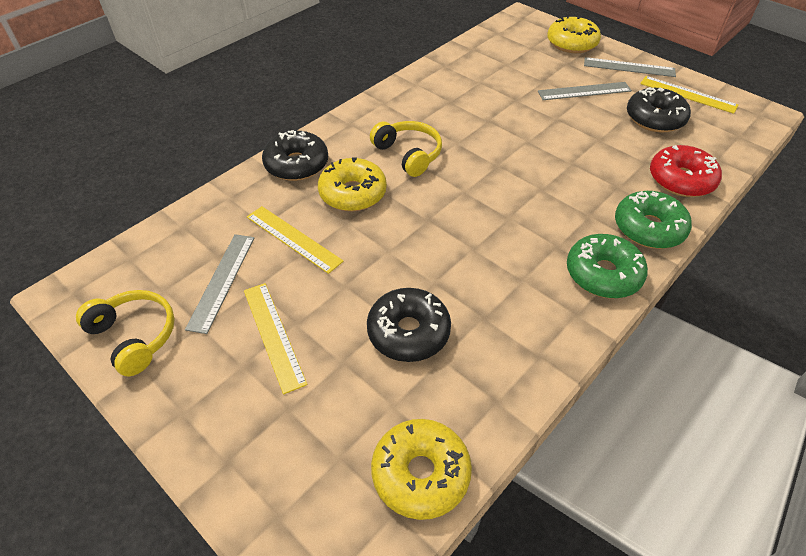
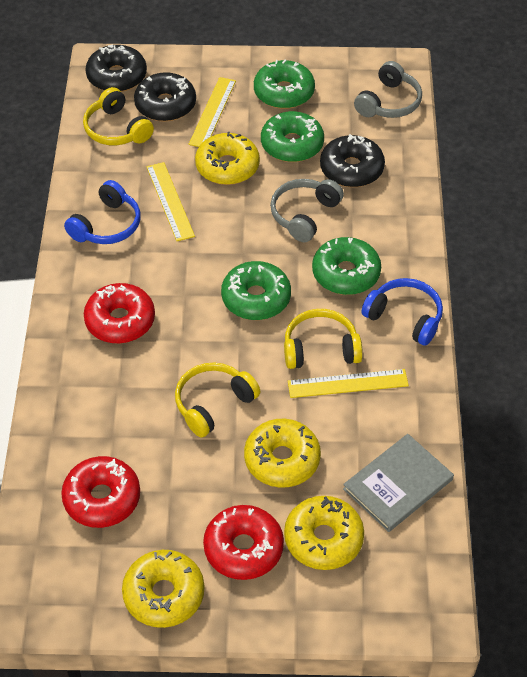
blue headphones: 0 -> 2
green donut: 2 -> 4
grey book: 0 -> 1
grey headphones: 0 -> 2
grey ruler: 3 -> 0
red donut: 1 -> 3
yellow donut: 3 -> 4
yellow headphones: 2 -> 3

